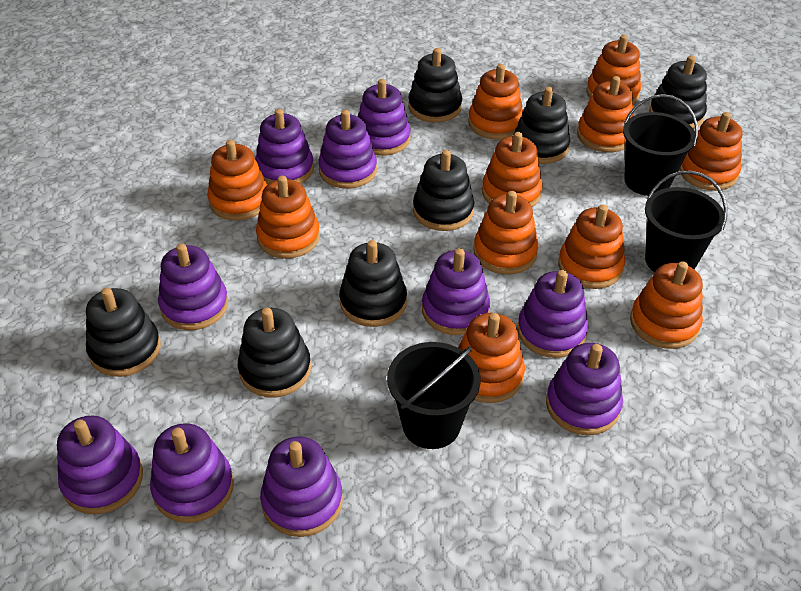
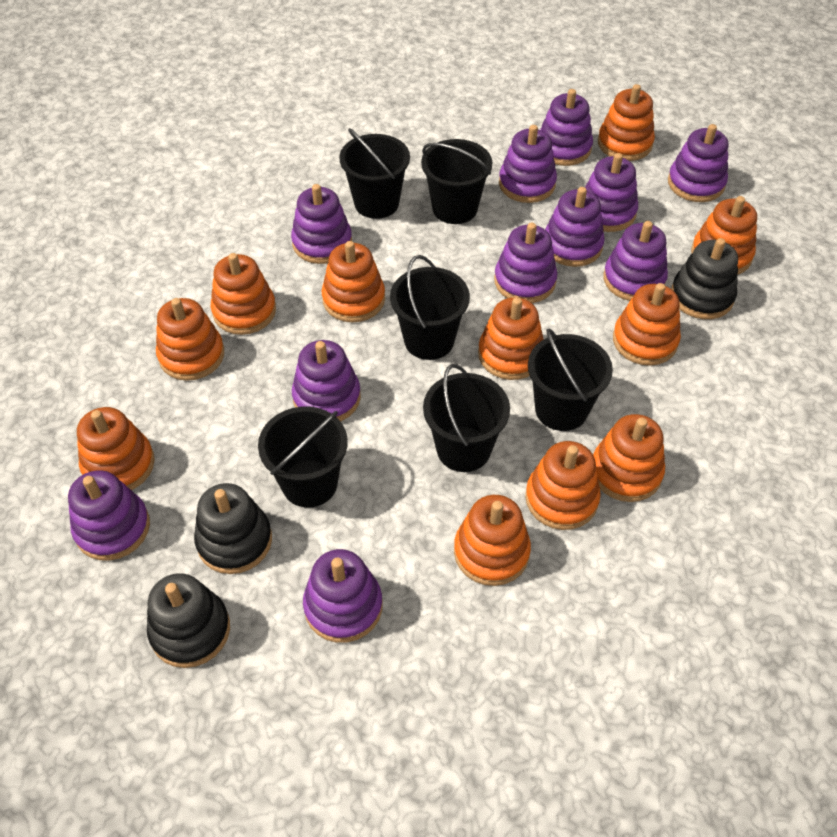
black bucket: 3 -> 6
black stacking toy: 7 -> 3
purple stacking toy: 10 -> 11

